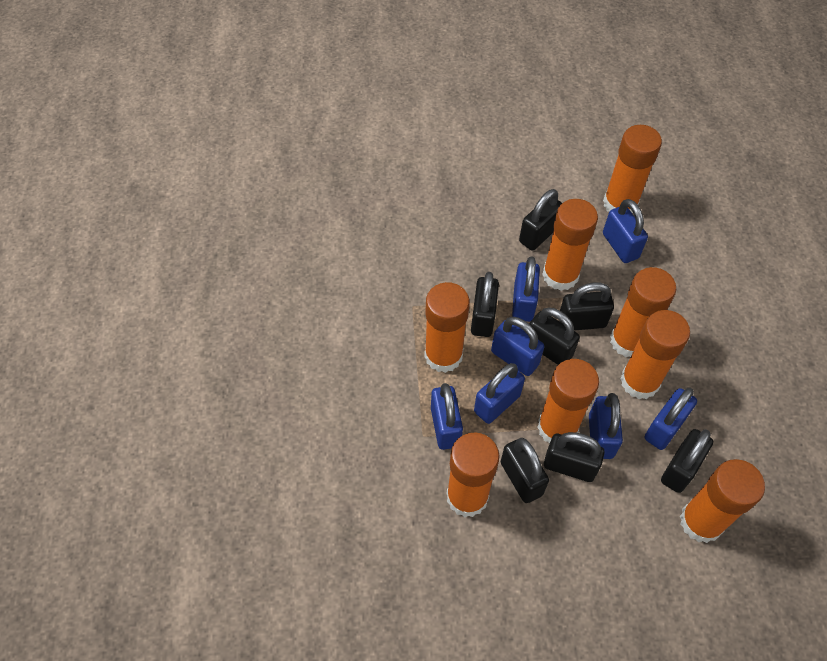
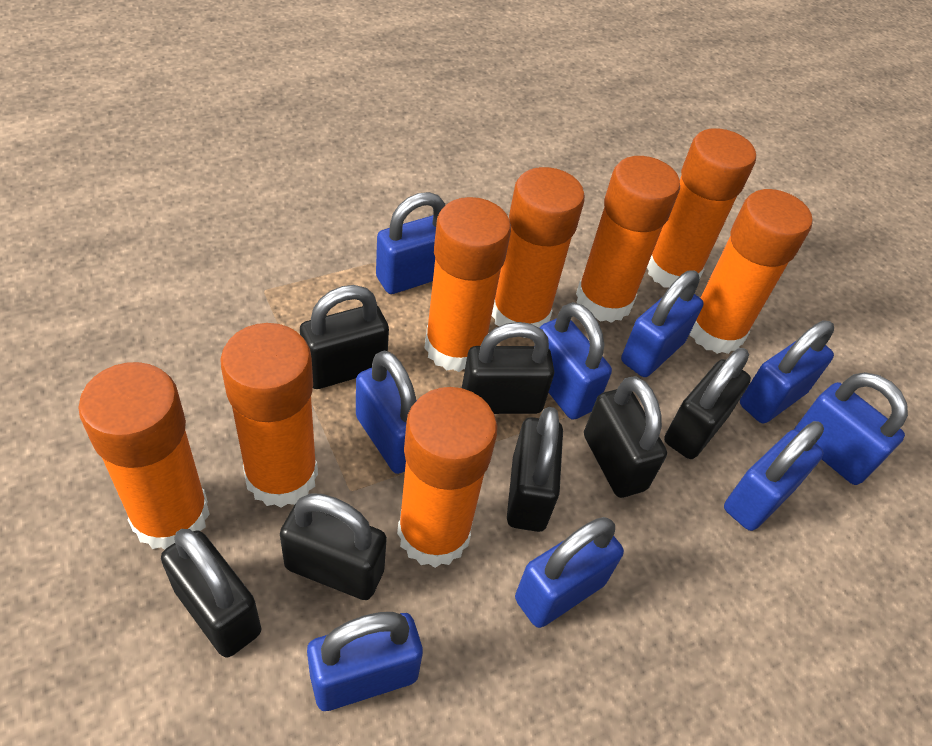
blue padlock: 7 -> 9

